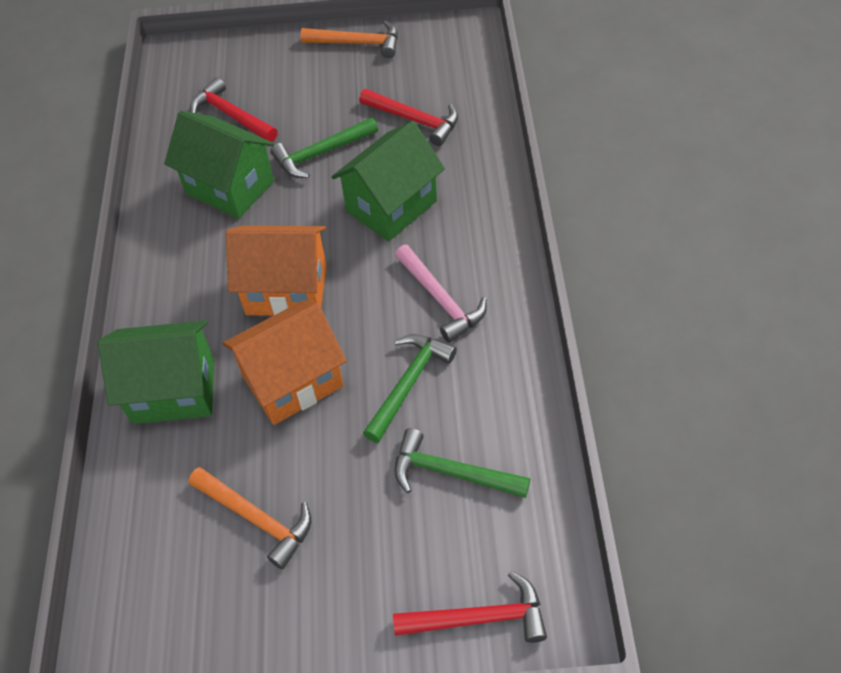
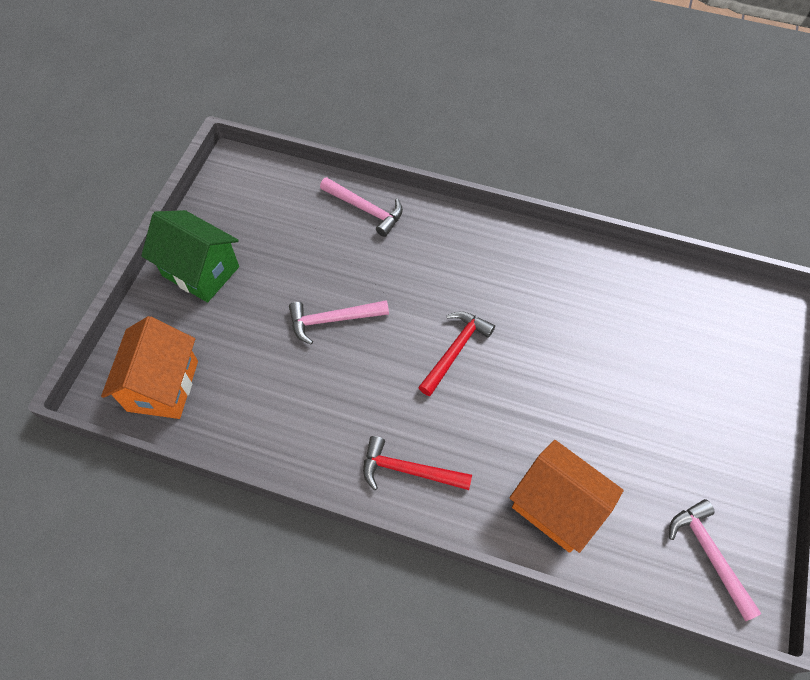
green hammer: 3 -> 0
green house: 3 -> 1
orange hammer: 2 -> 0
pink hammer: 1 -> 3
red hammer: 3 -> 2

